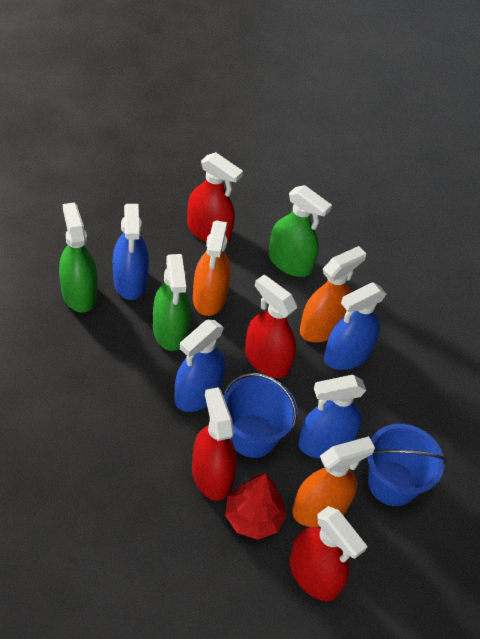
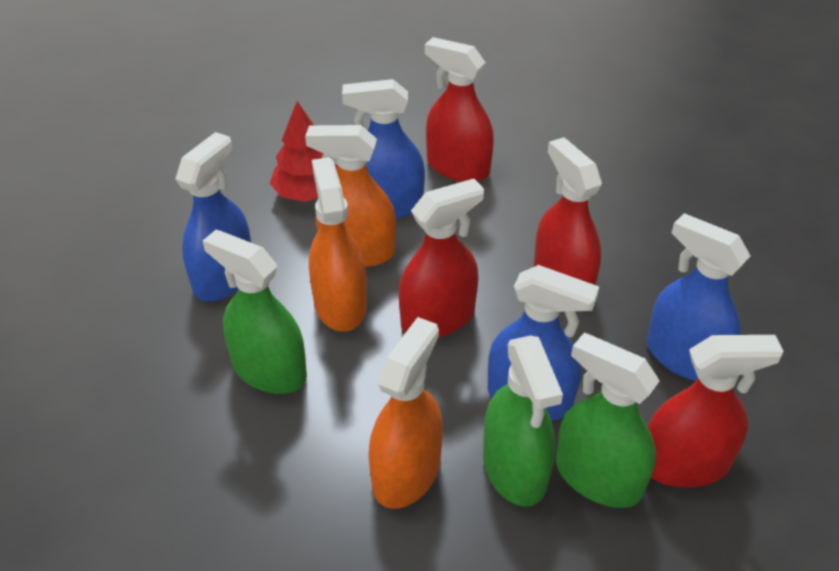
blue bucket: 2 -> 0

